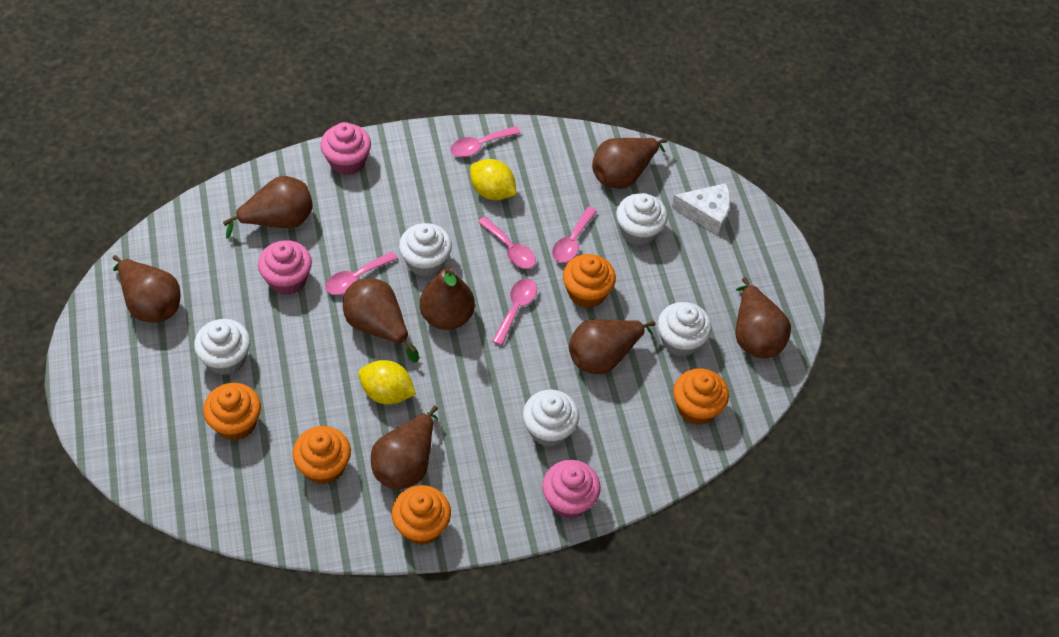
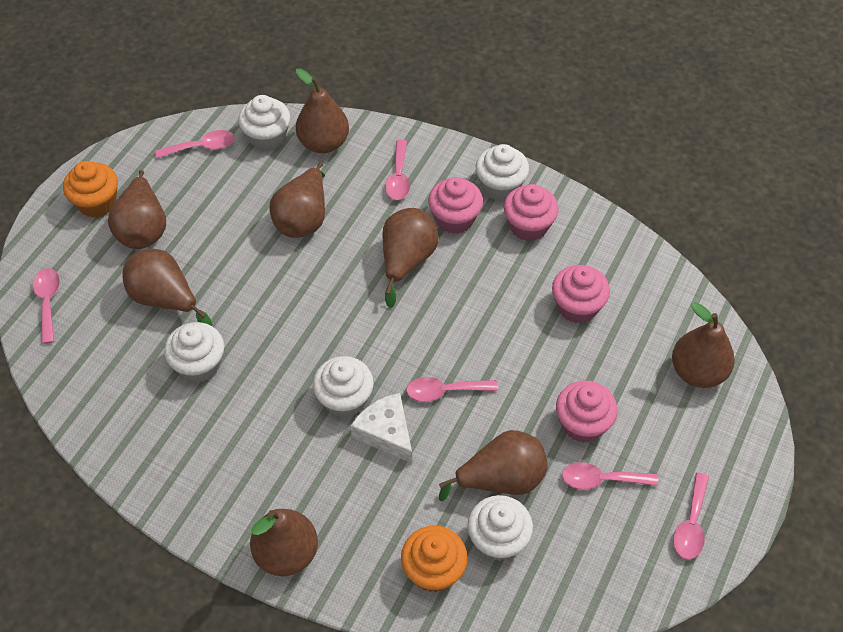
orange cupcake: 5 -> 2
pink cupcake: 3 -> 4
pink spoon: 5 -> 6
yellow lemon: 2 -> 0

